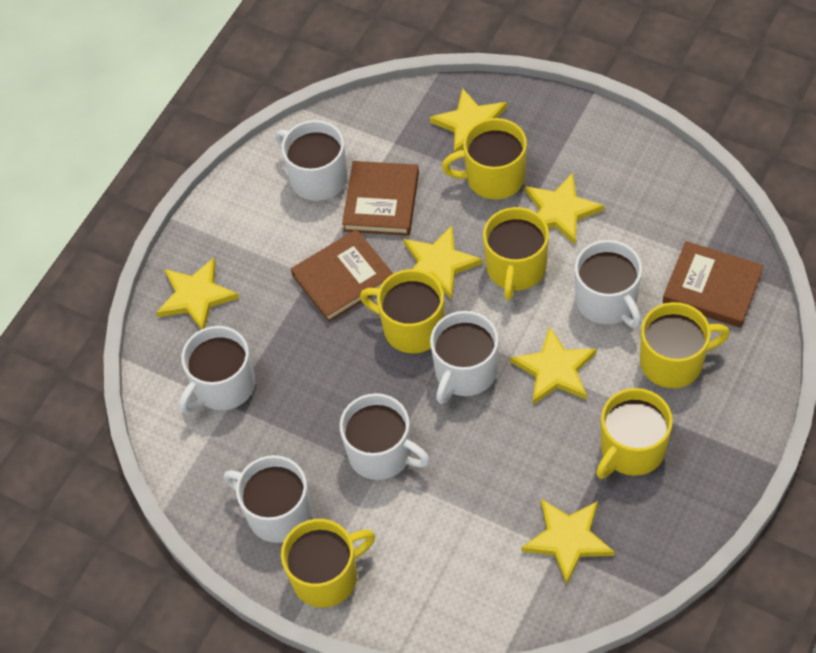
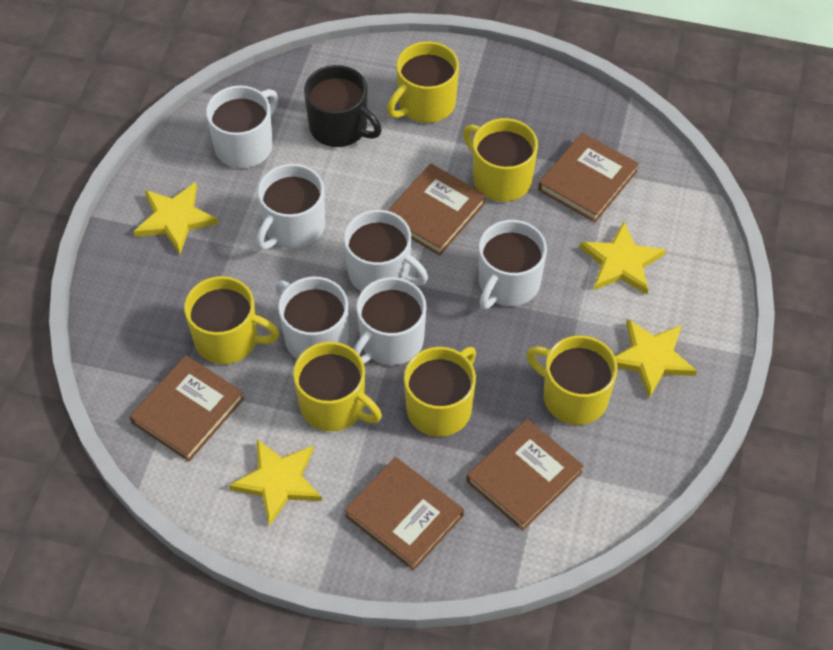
black mug: 0 -> 1
brown book: 3 -> 5
yellow star: 6 -> 4

